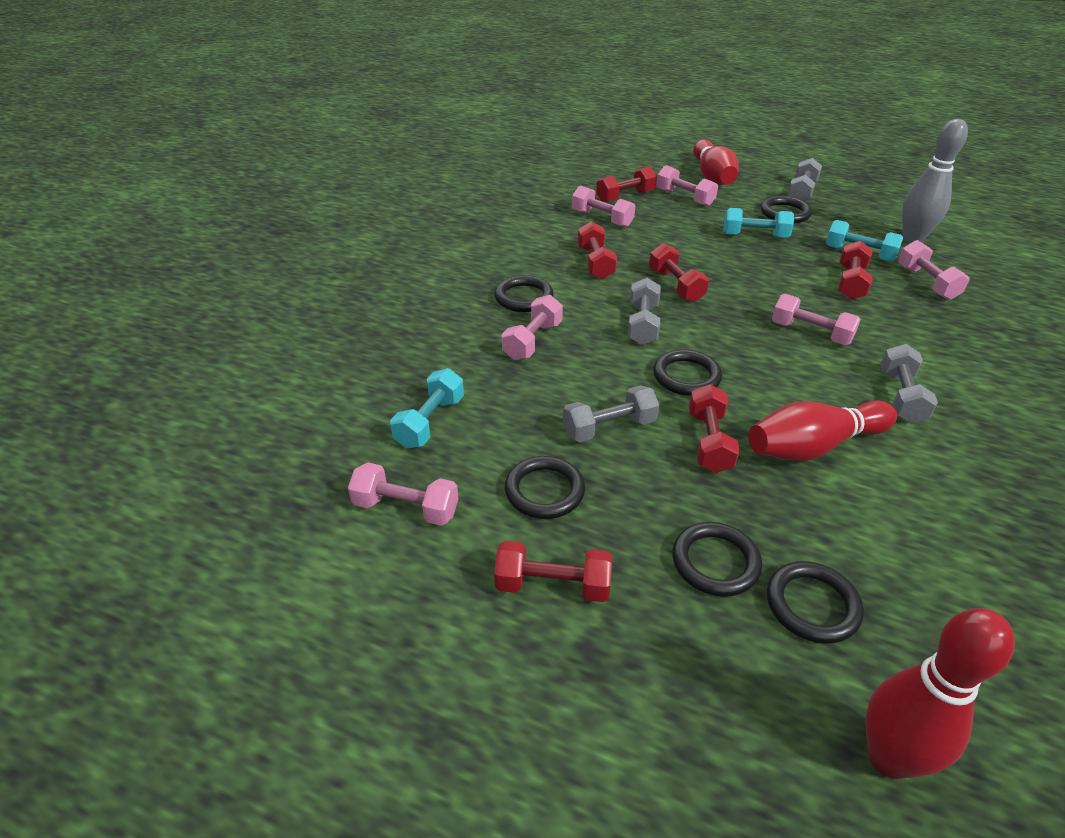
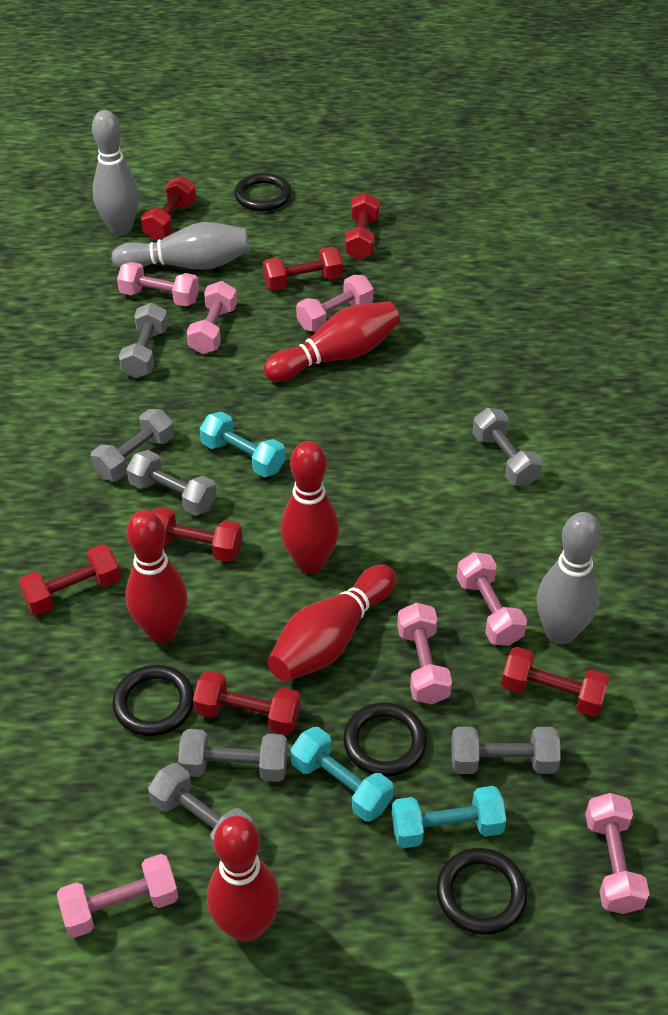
black ring: 6 -> 4
grey bowling pin: 1 -> 3
grey dumbbell: 4 -> 7
pink dumbbell: 6 -> 7
red bowling pin: 3 -> 5
red dumbbell: 6 -> 7

